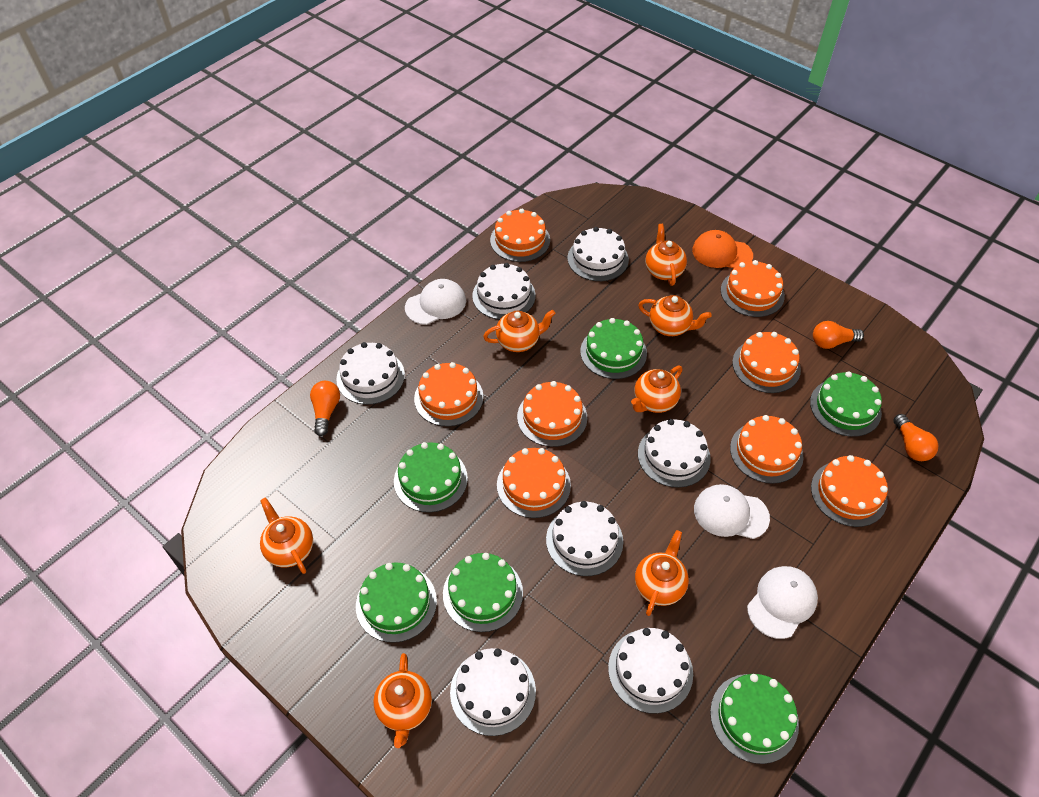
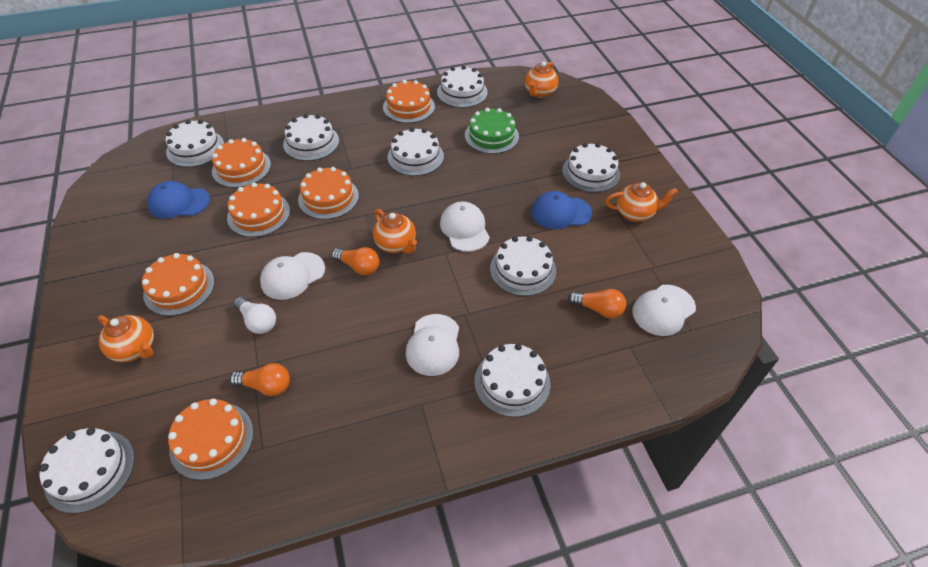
blue cap: 0 -> 2
green cake: 6 -> 1
orange cake: 8 -> 6
orange cap: 1 -> 0
orange teapot: 7 -> 4
white cake: 7 -> 8
white cap: 3 -> 4
white light bulb: 0 -> 1

